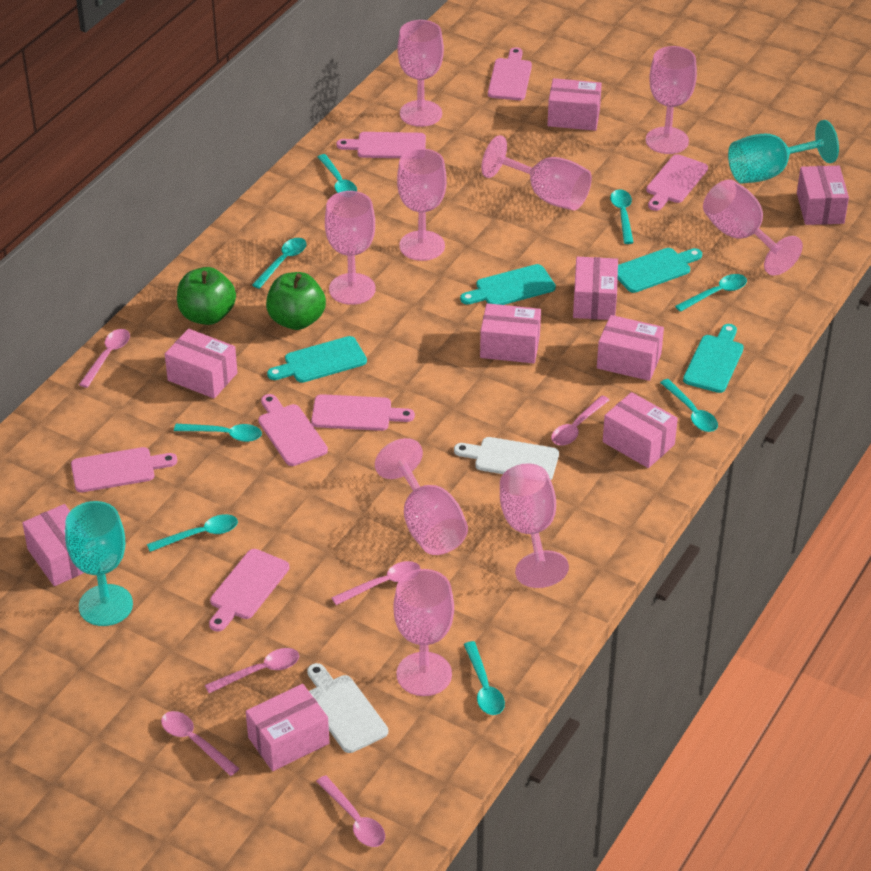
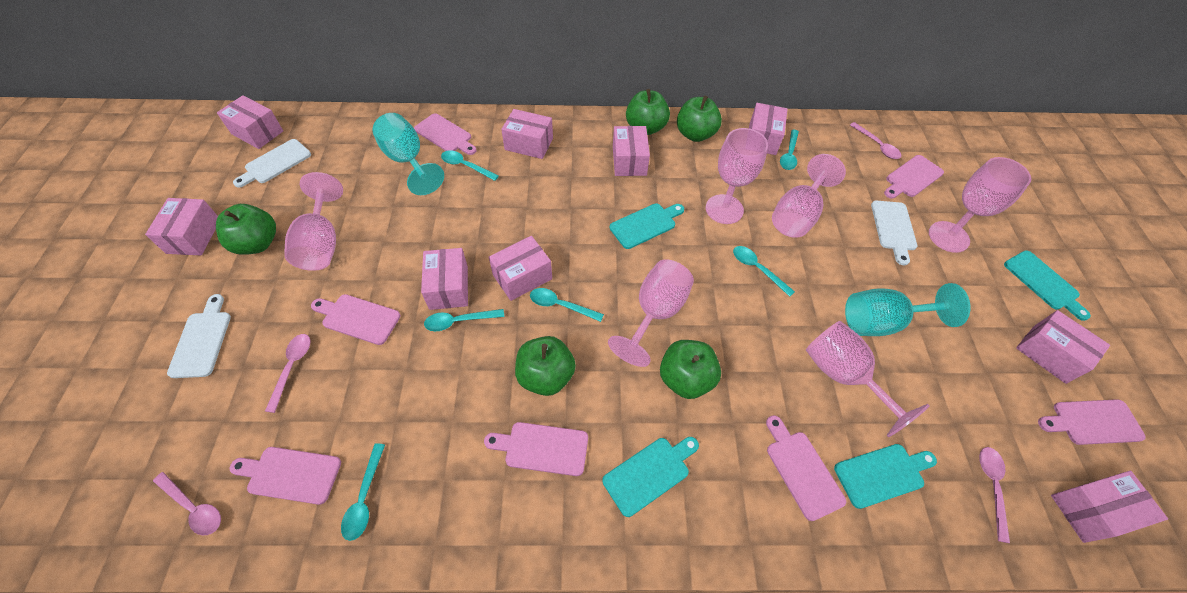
green apple: 2 -> 5
pink goblet: 9 -> 6
pink spoon: 6 -> 4
turquoise spoon: 8 -> 6
white cutting board: 2 -> 3

